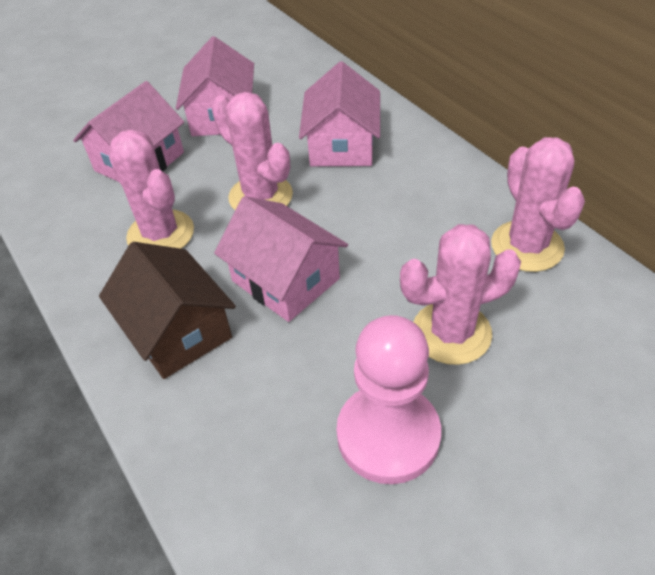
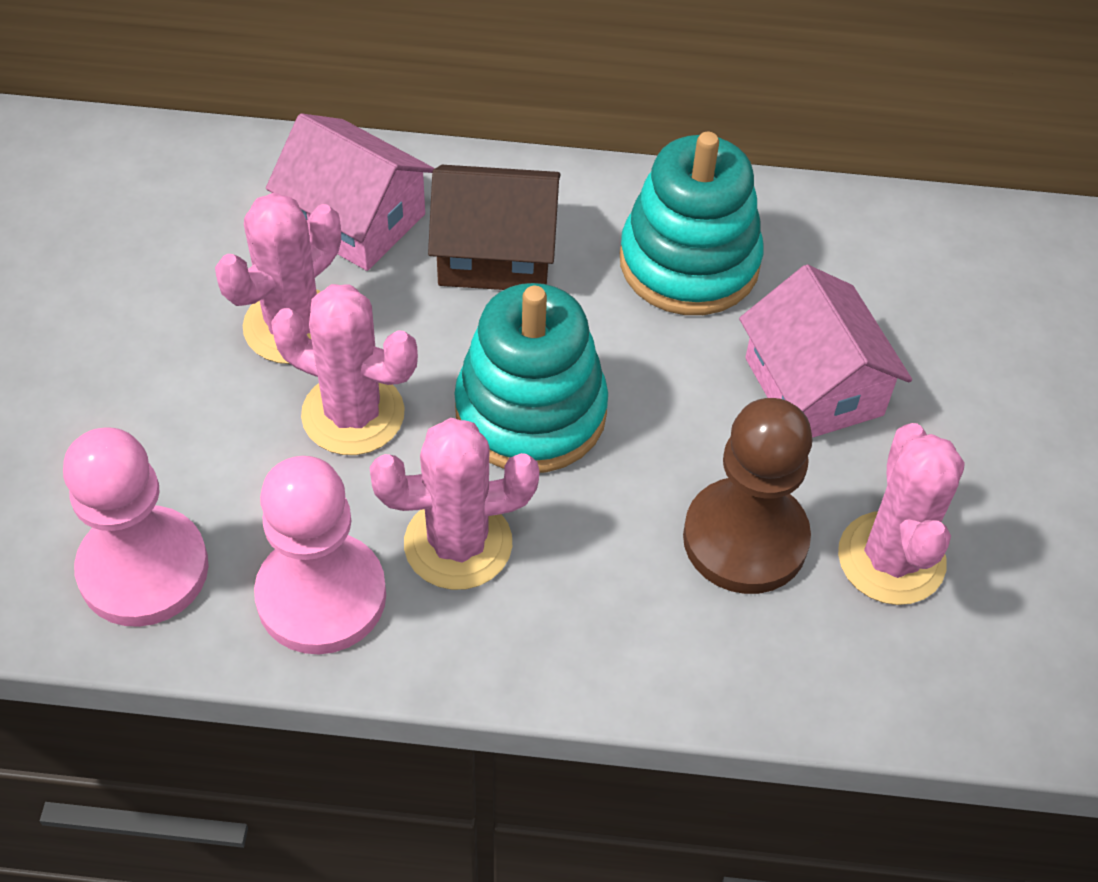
brown pawn: 0 -> 1
pink house: 4 -> 2
pink pawn: 1 -> 2
turquoise stacking toy: 0 -> 2

